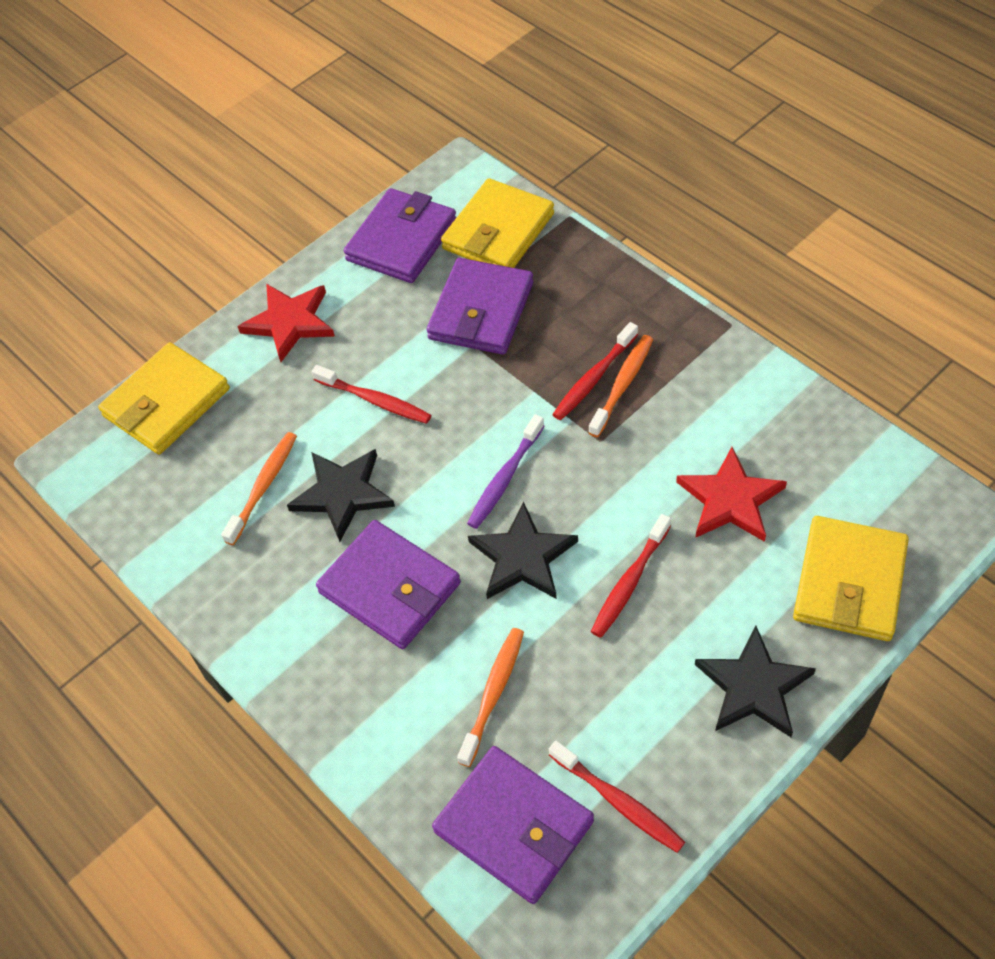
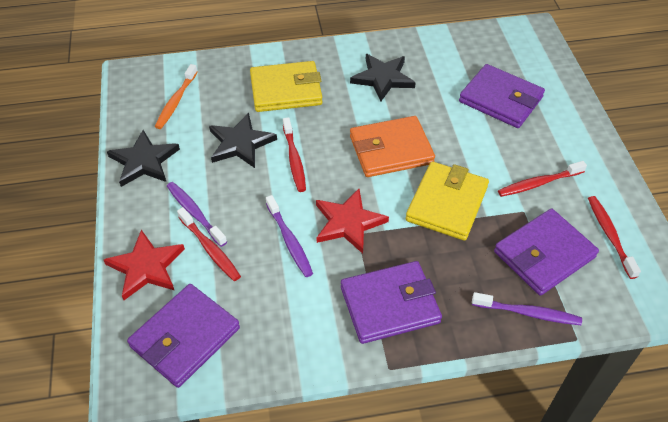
orange toothbrush: 3 -> 1
orange wallet: 0 -> 1
purple toothbrush: 1 -> 3
yellow wallet: 3 -> 2

